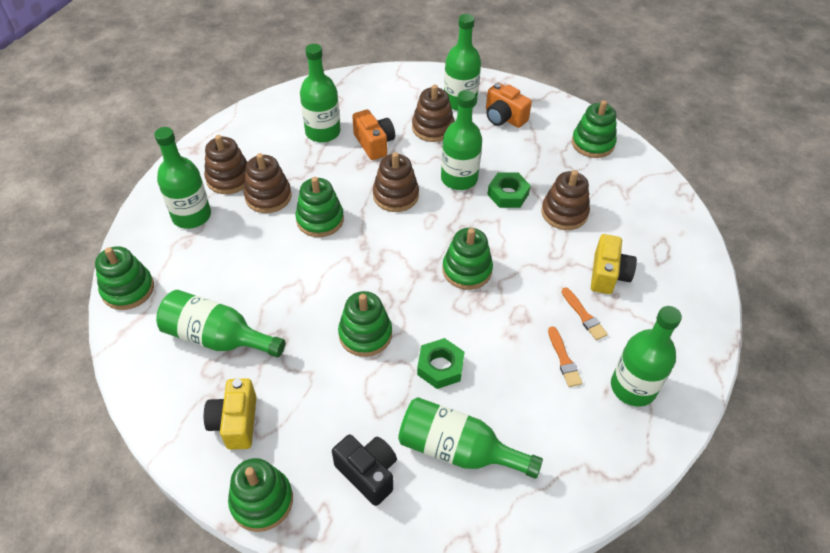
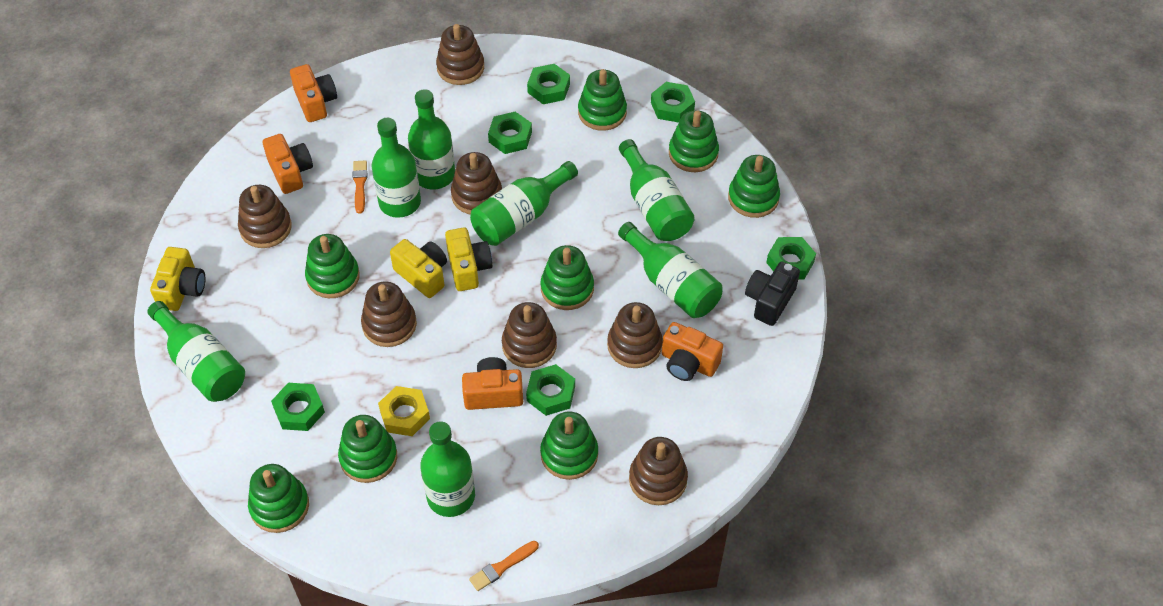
brown stacking toy: 5 -> 7
green nut: 2 -> 6
green stacking toy: 6 -> 8
orange camera: 2 -> 4
yellow camera: 2 -> 3
yellow nut: 0 -> 1

